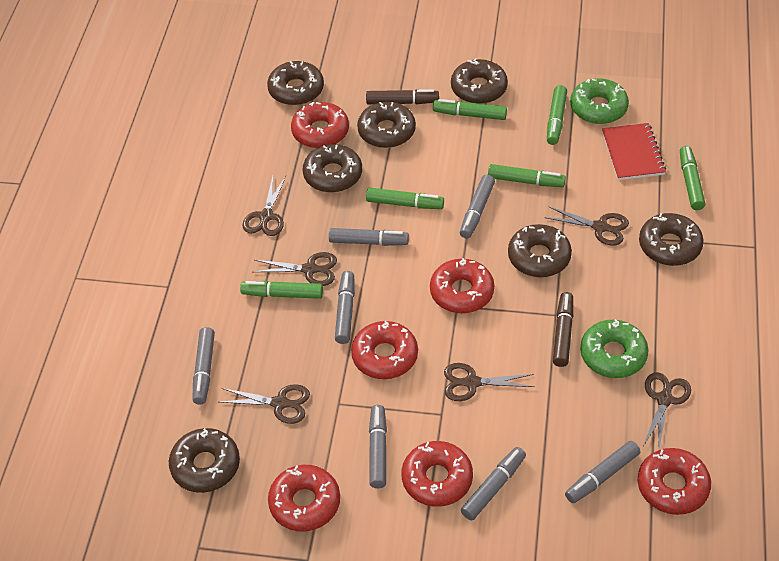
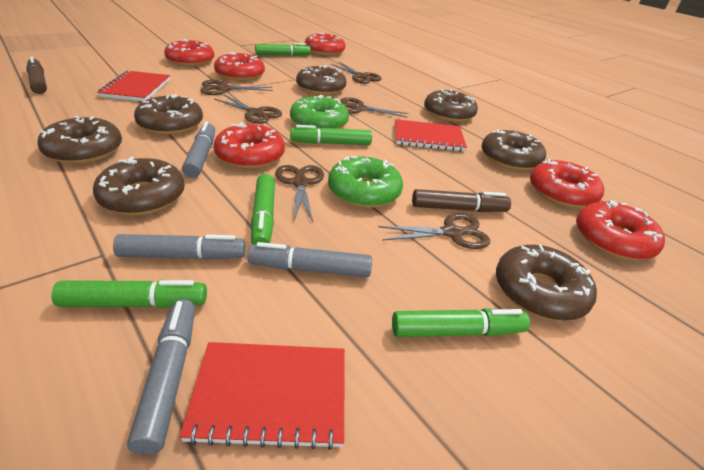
green marker: 6 -> 5
grey marker: 7 -> 4
red notebook: 1 -> 3

